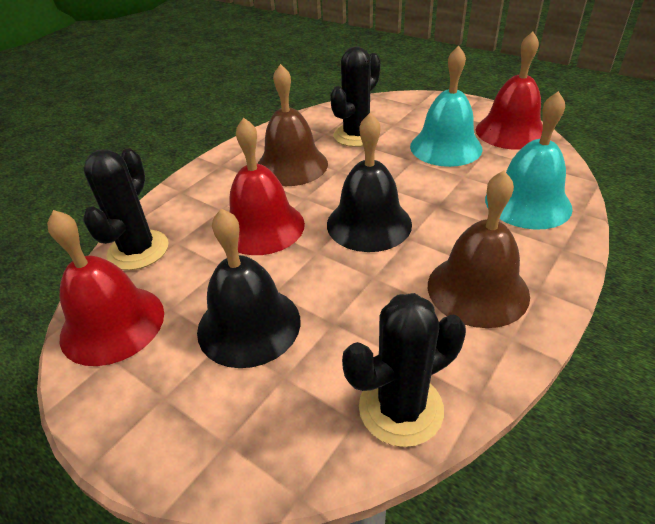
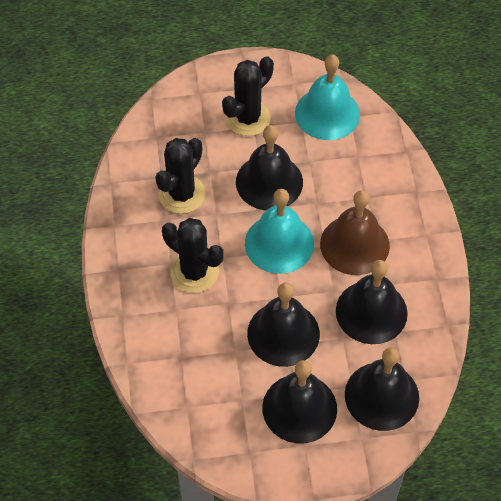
black bell: 2 -> 5
brown bell: 2 -> 1
red bell: 3 -> 0

